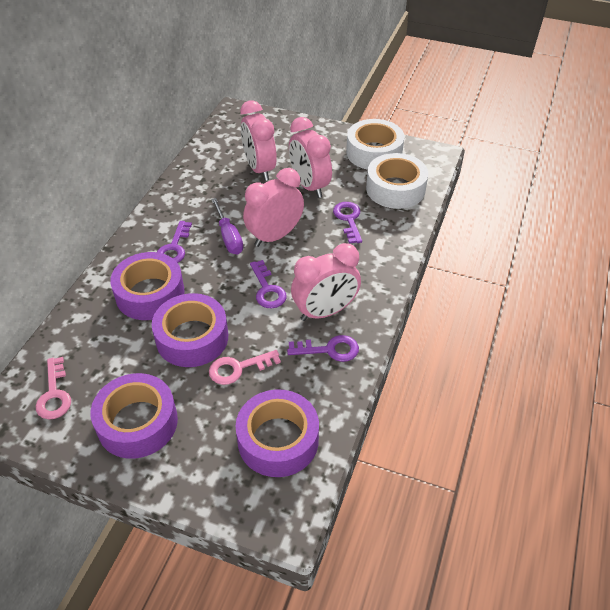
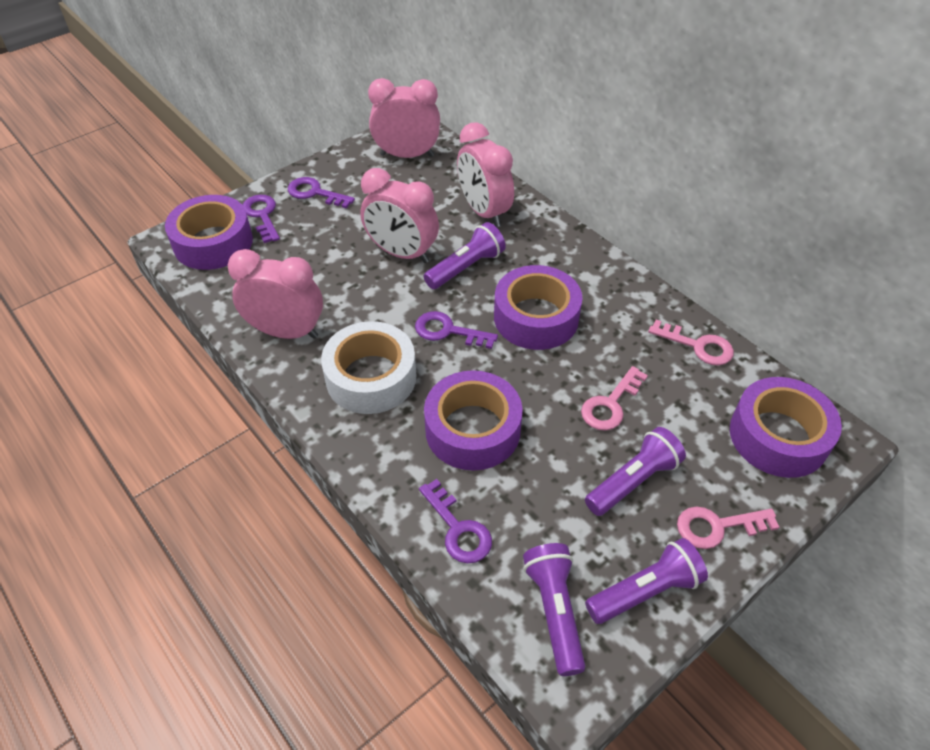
pink key: 2 -> 3
purple flashlight: 0 -> 4
purple screwdriver: 1 -> 0
white tape: 2 -> 1

